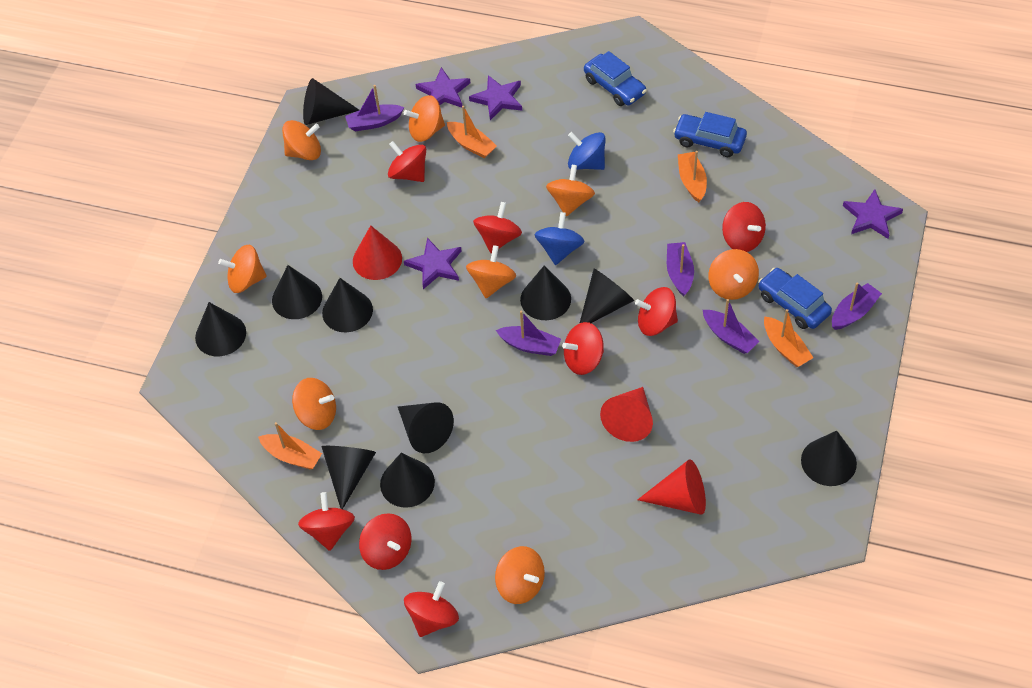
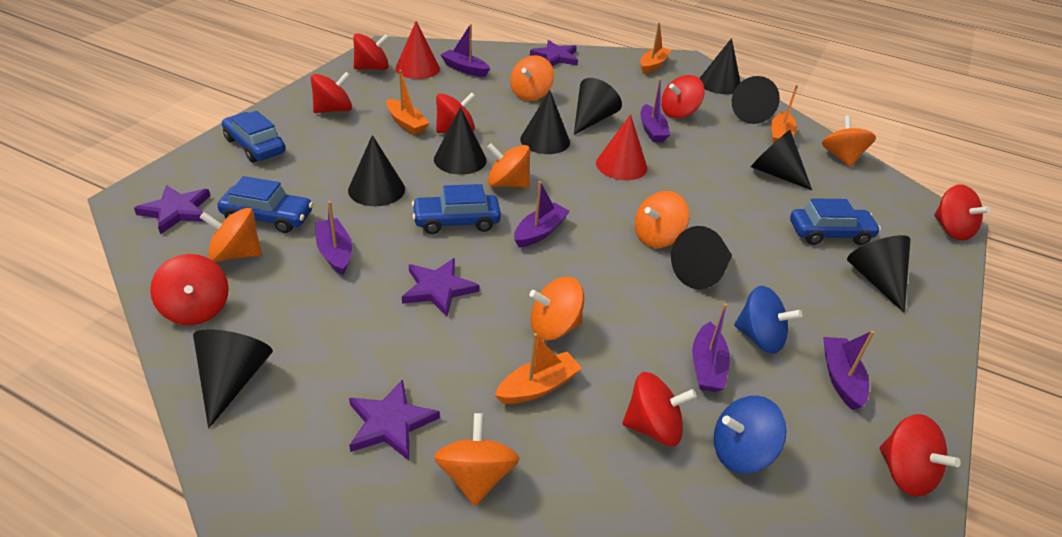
blue car: 3 -> 4
orange spinning top: 8 -> 7
purple boat: 5 -> 6
red cone: 3 -> 2

